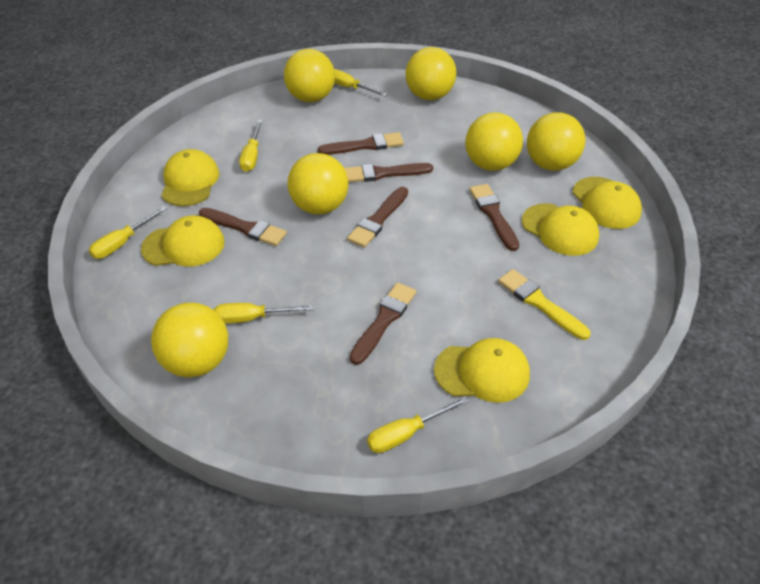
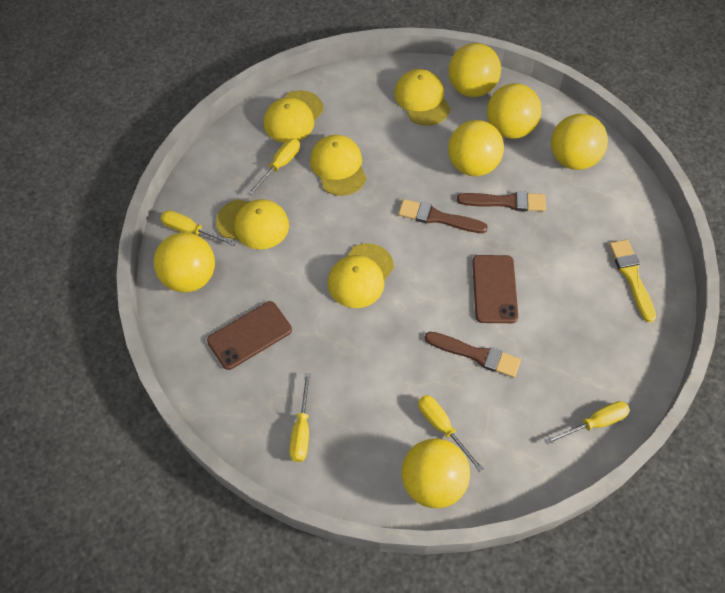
brown brush: 6 -> 3
brown phone: 0 -> 2

